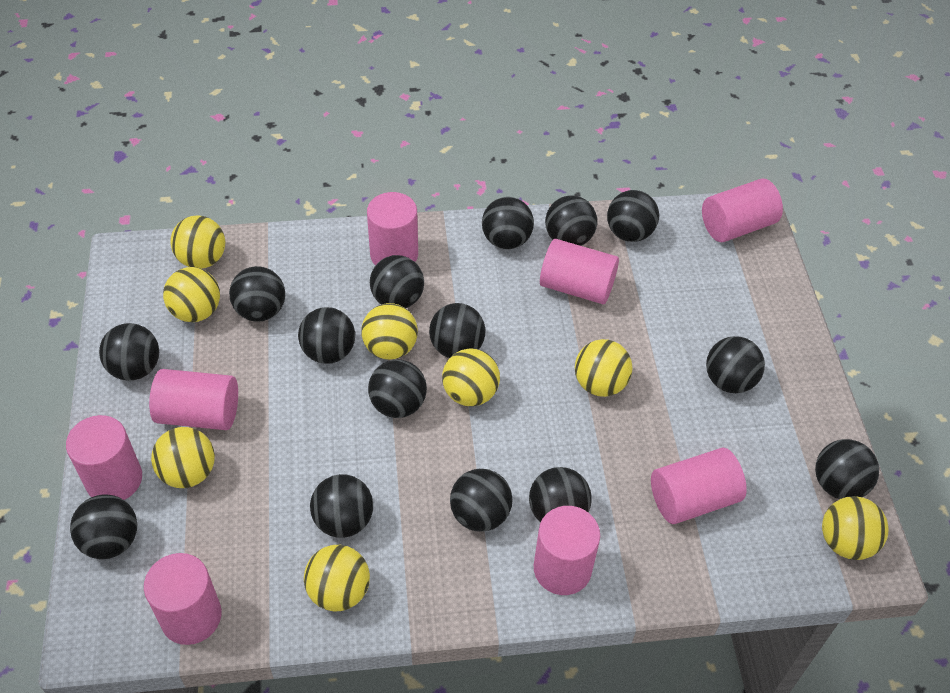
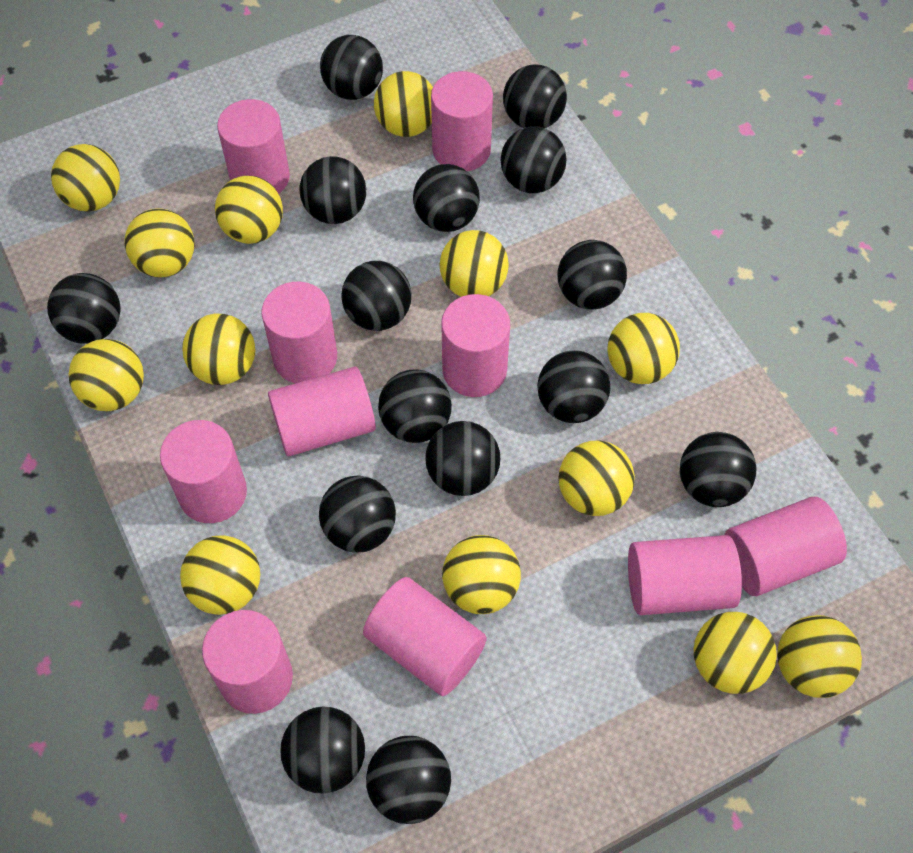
pink cylinder: 8 -> 10
yellow ball: 8 -> 13

